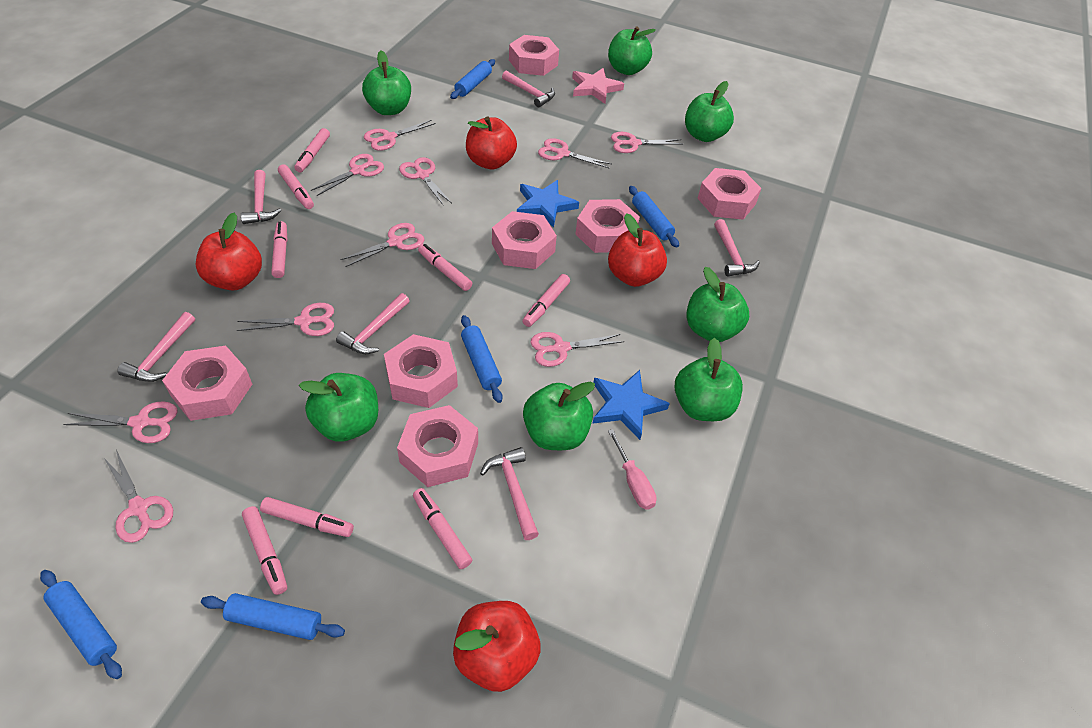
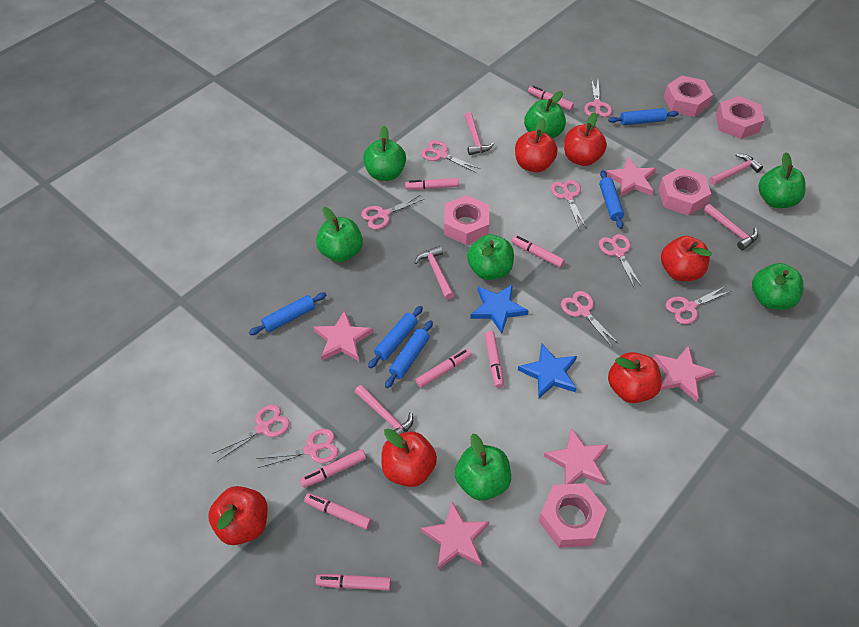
pink hammer: 6 -> 5
pink nut: 7 -> 5
pink scissors: 10 -> 9
pink screwdriver: 1 -> 0
pink star: 1 -> 5
red apple: 4 -> 6

